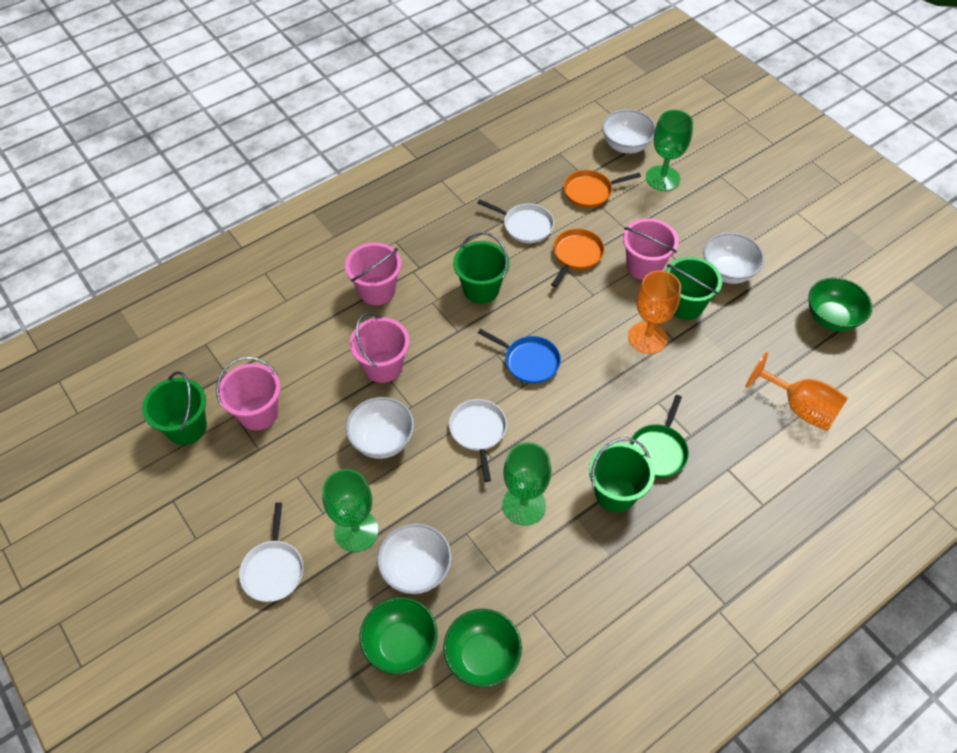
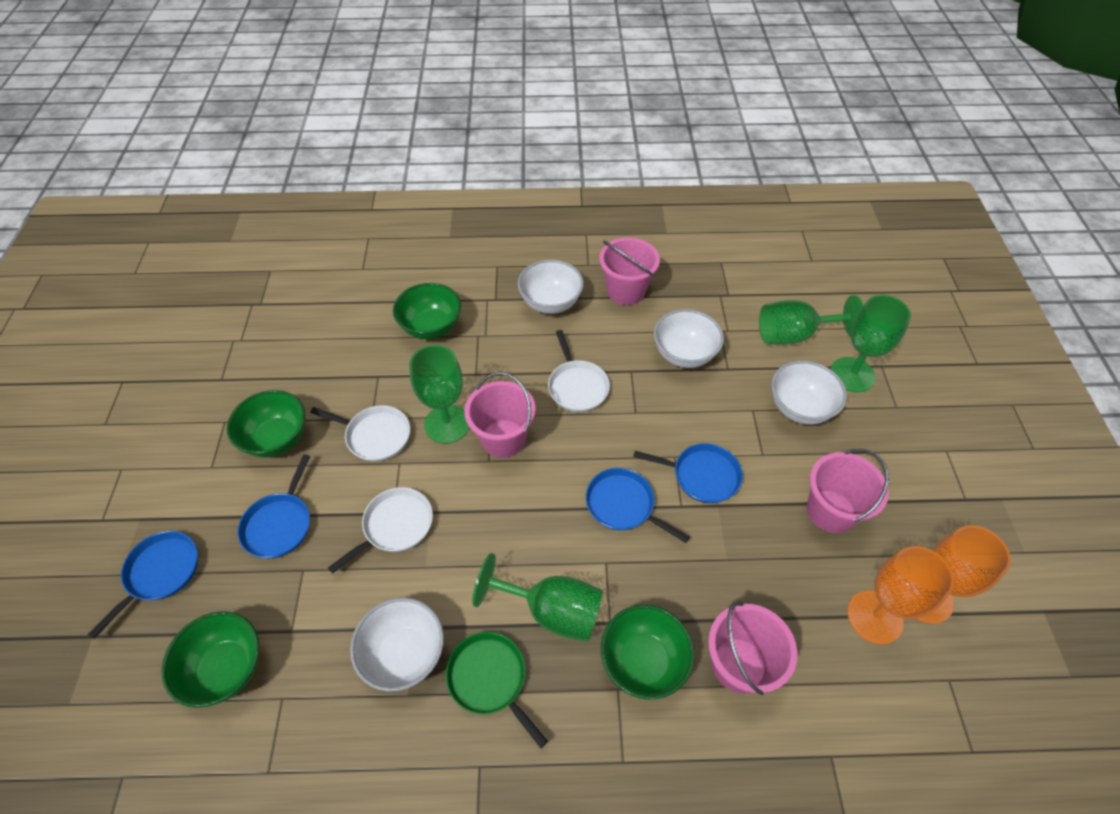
blue pan: 1 -> 4
green bowl: 3 -> 4
green bucket: 4 -> 0
green goblet: 3 -> 4
orange pan: 2 -> 0

